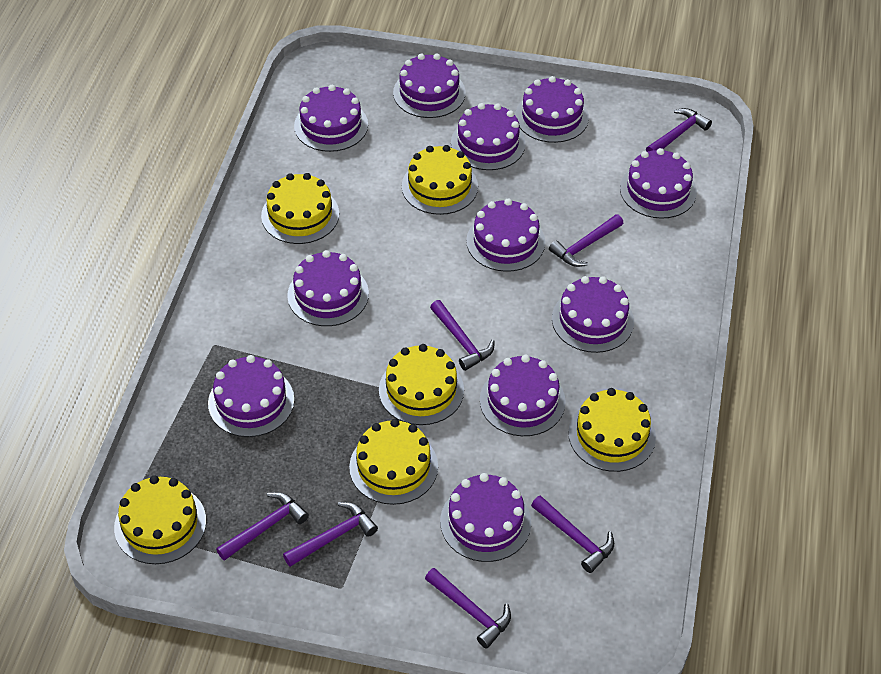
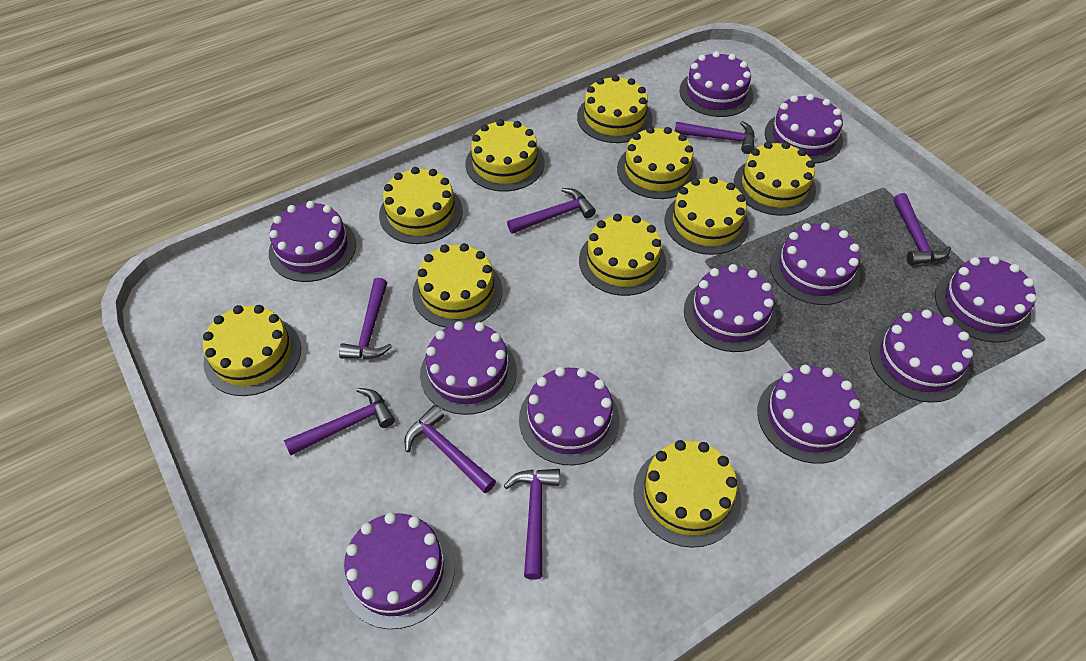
yellow cake: 6 -> 10

